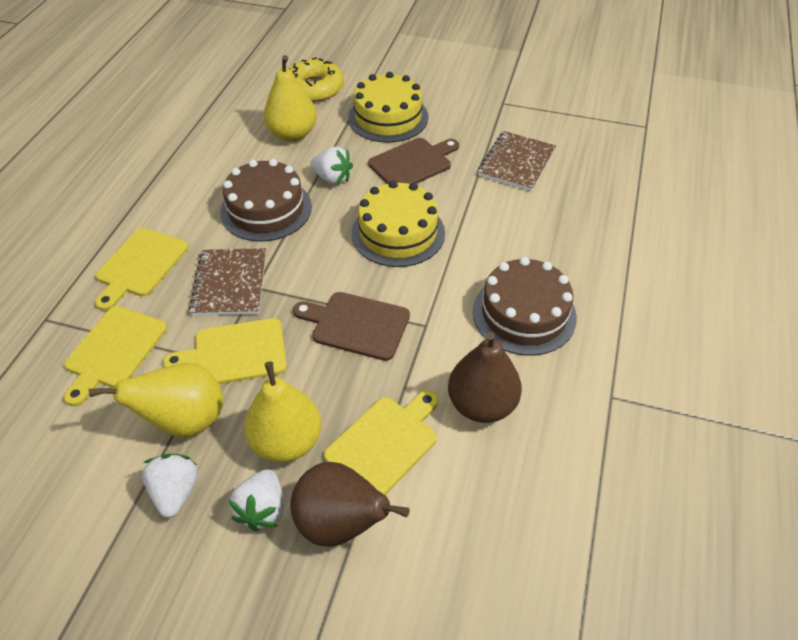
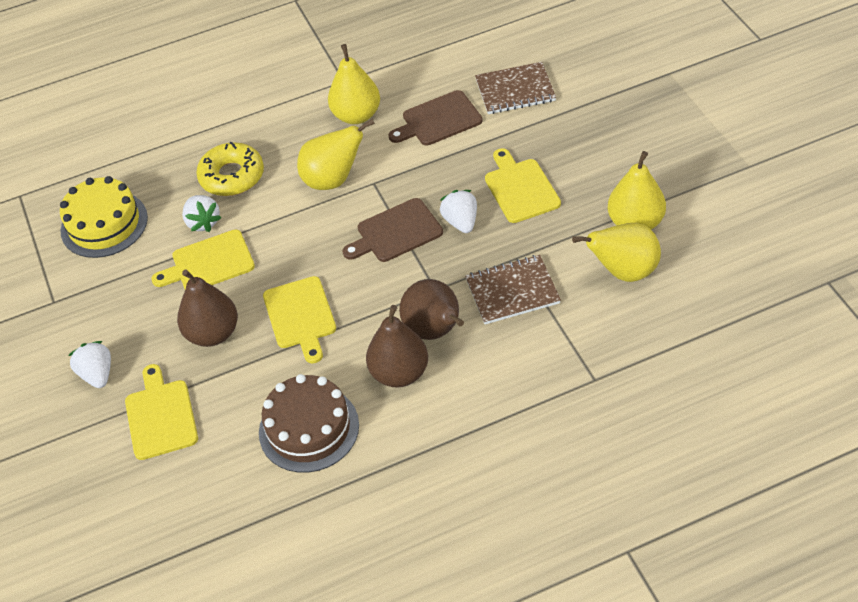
brown cake: 2 -> 1
brown pear: 2 -> 3
yellow cake: 2 -> 1
yellow pear: 3 -> 4

